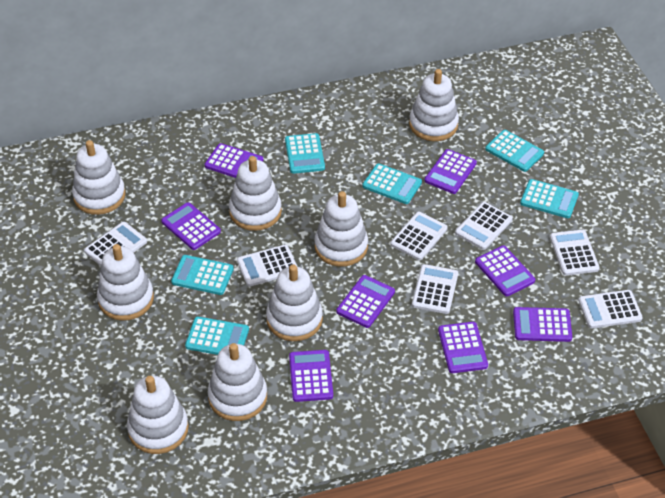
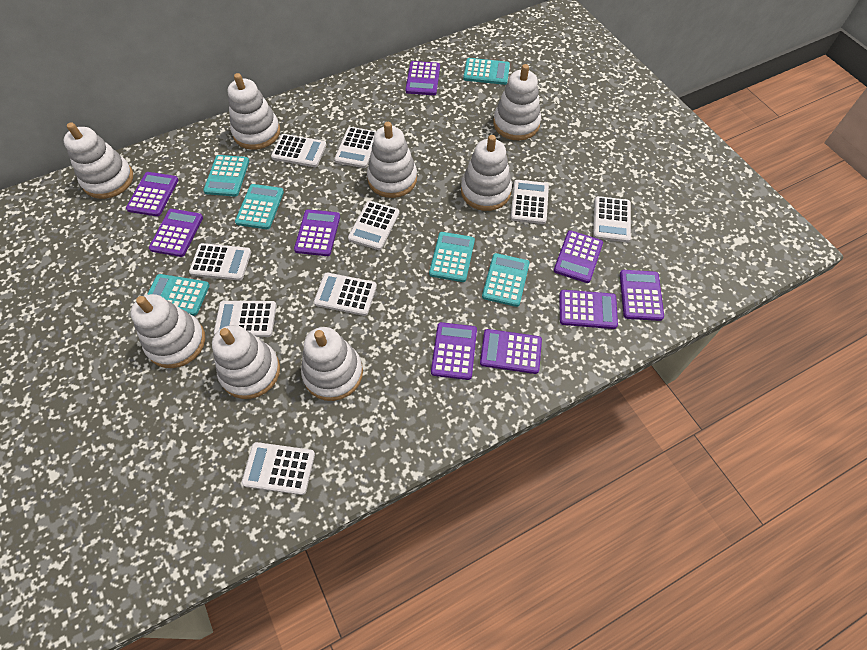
purple calculator: 8 -> 9
white calculator: 7 -> 9

